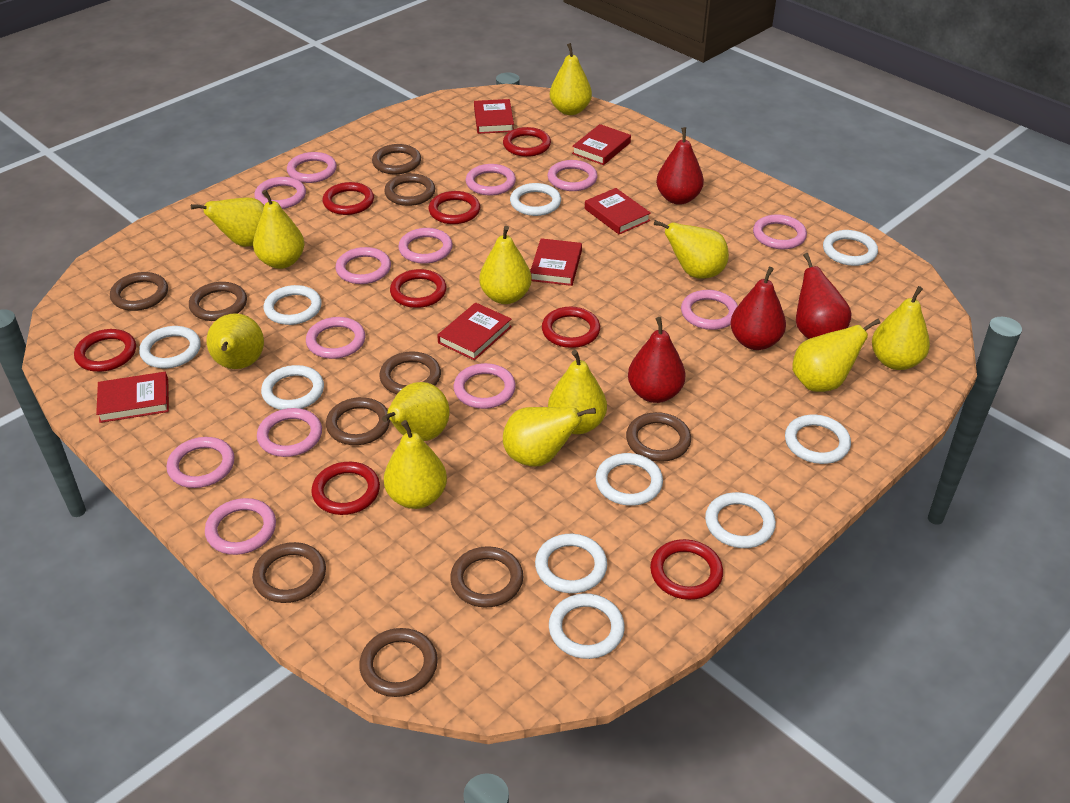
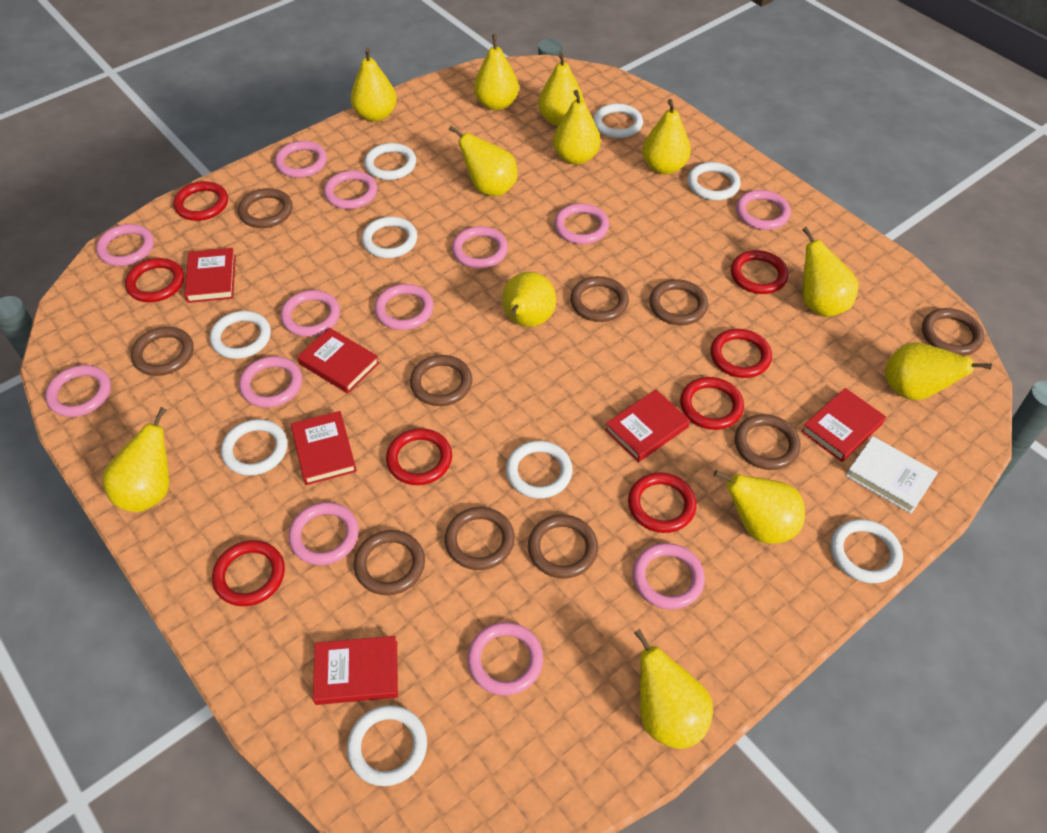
red pear: 4 -> 0
white book: 0 -> 1
white ring: 10 -> 9

